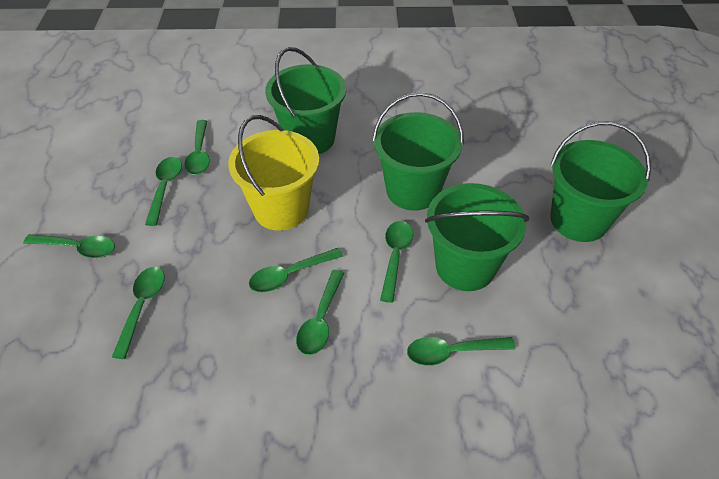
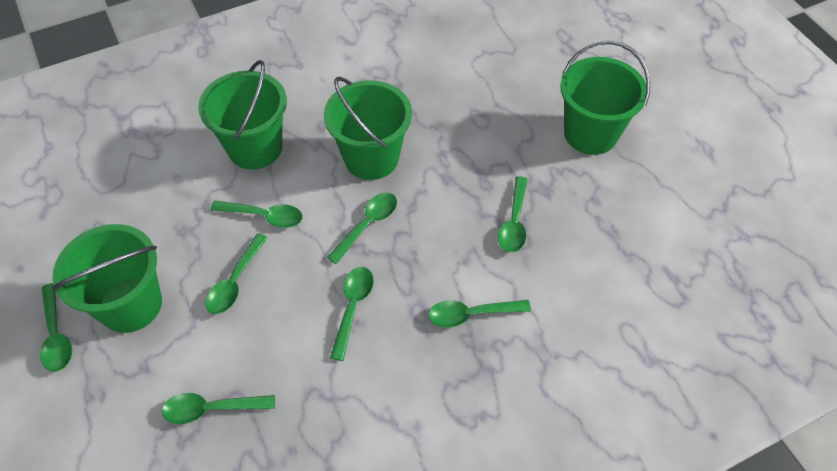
yellow bucket: 1 -> 0

